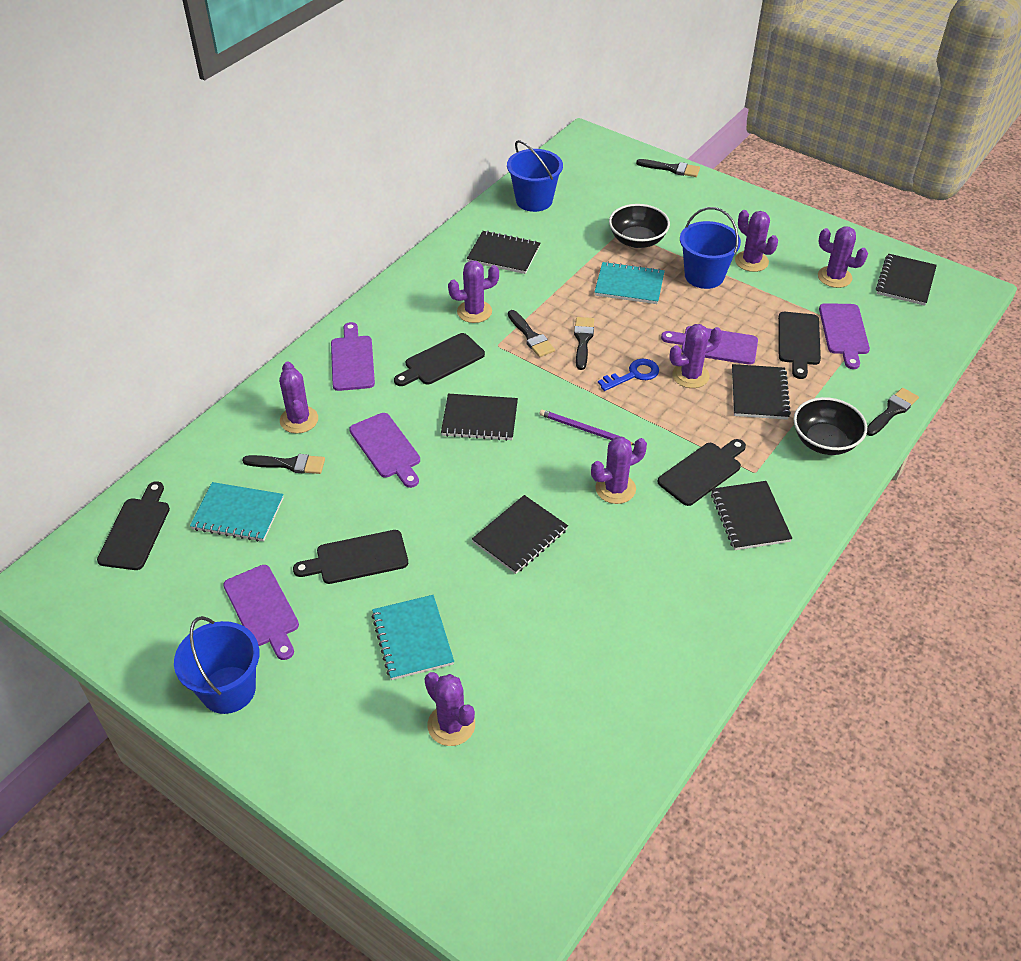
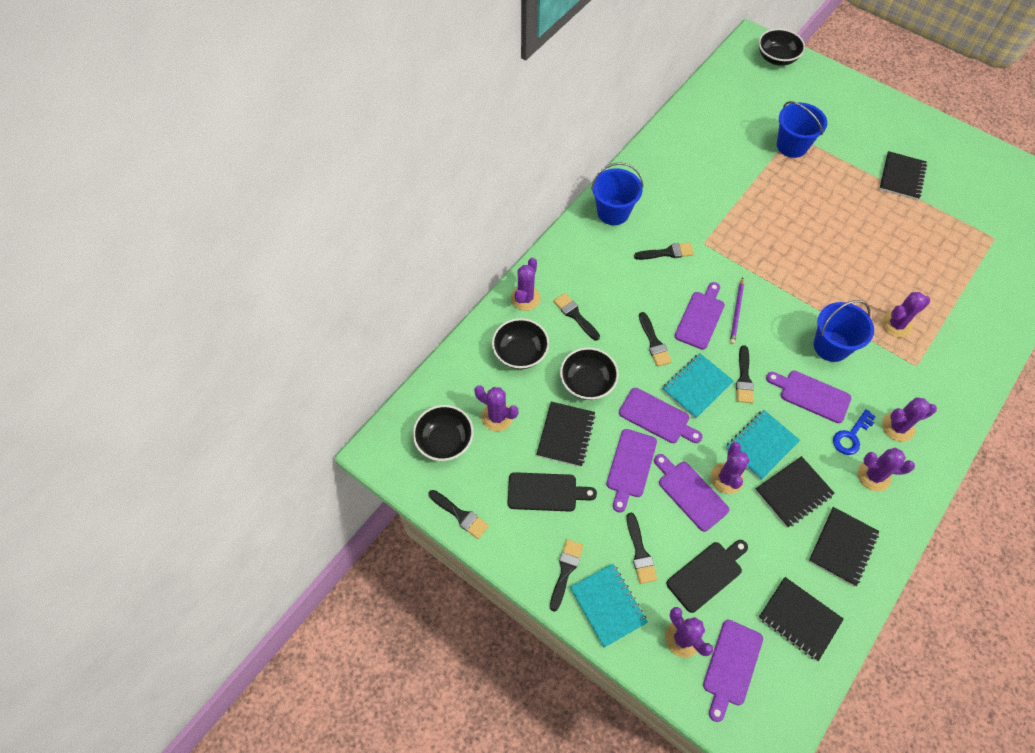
black bowl: 2 -> 4
black brush: 5 -> 7
black cutting board: 5 -> 2
black notebook: 6 -> 5
purple cutting board: 5 -> 6

